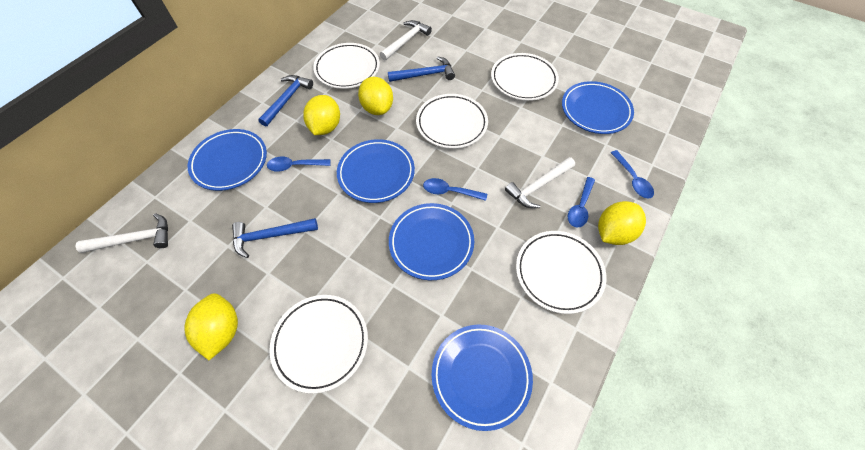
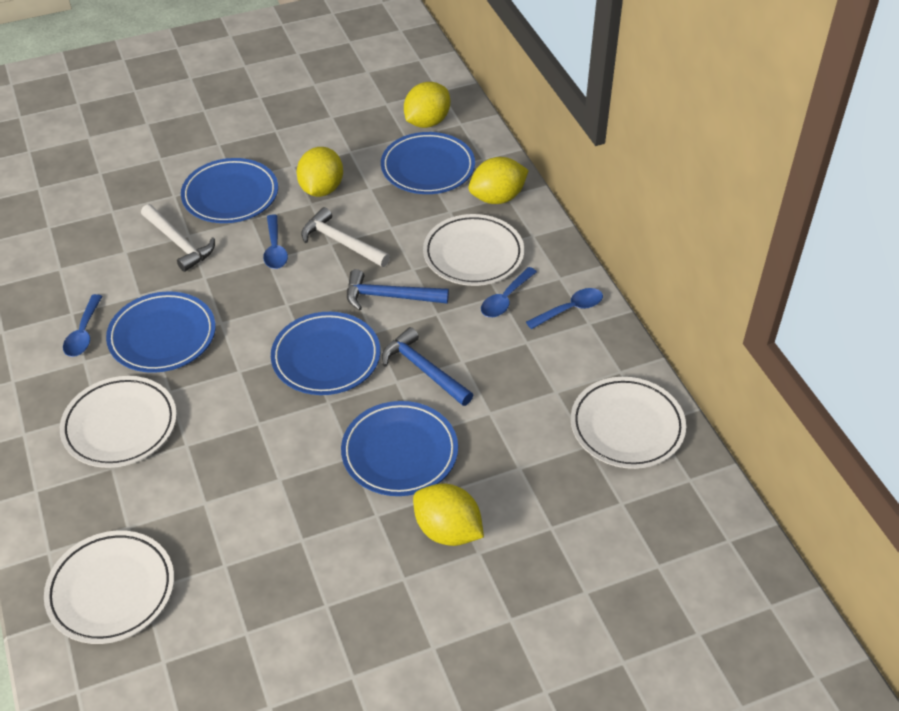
blue hammer: 3 -> 2
white hammer: 3 -> 2
white plate: 5 -> 4

